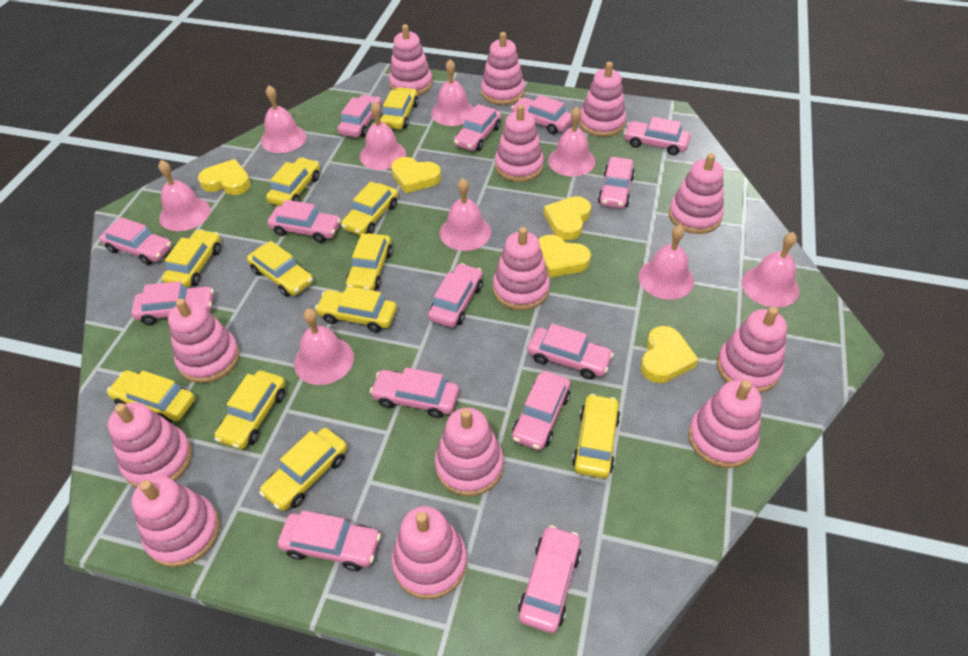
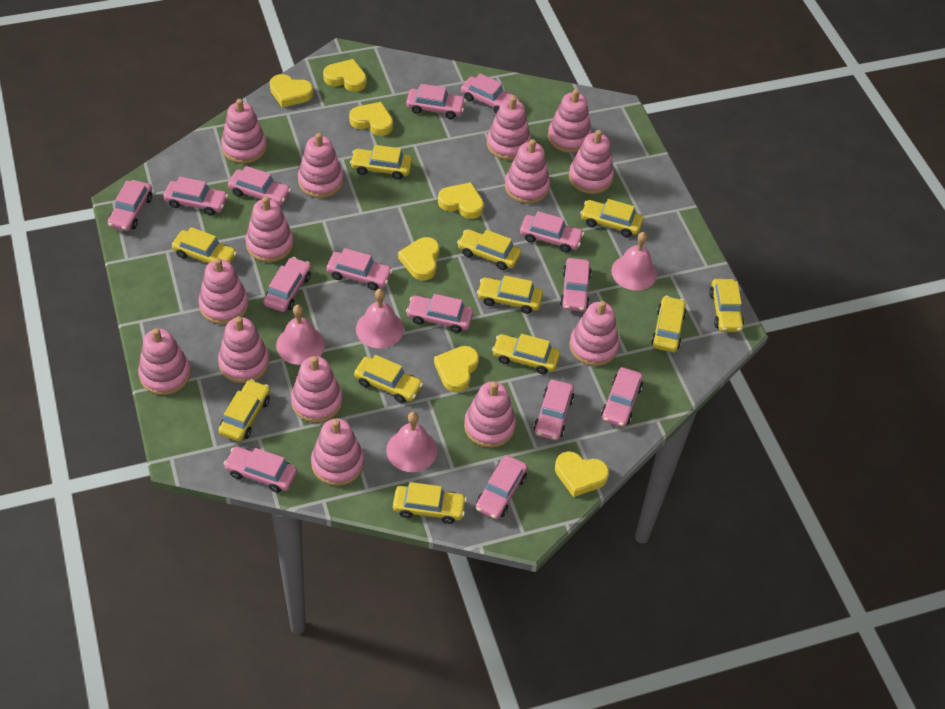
pink bell: 9 -> 4
pink stacking toy: 13 -> 14
yellow heart: 5 -> 7

